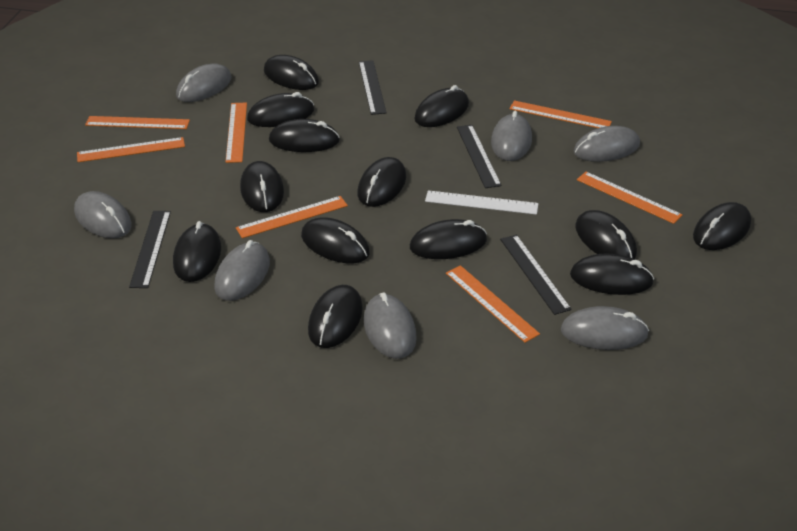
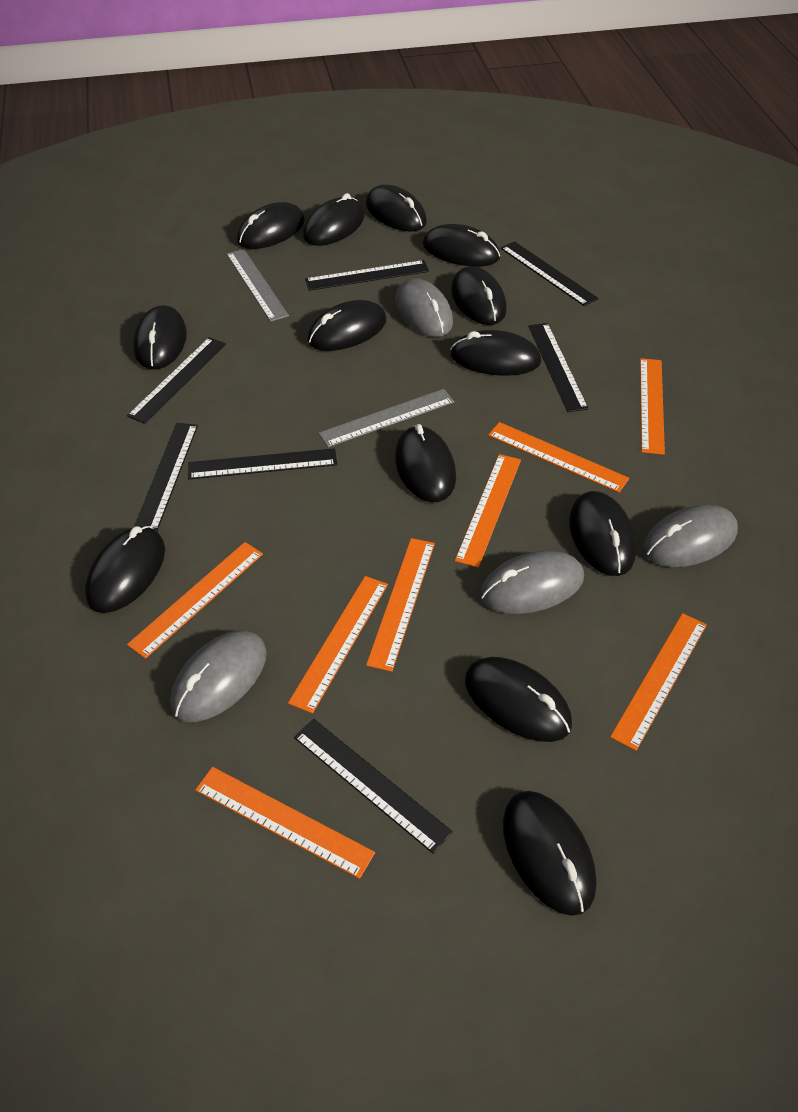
black ruler: 4 -> 7
grey mouse: 7 -> 4
grey ruler: 0 -> 2
orange ruler: 7 -> 8
white ruler: 1 -> 0

